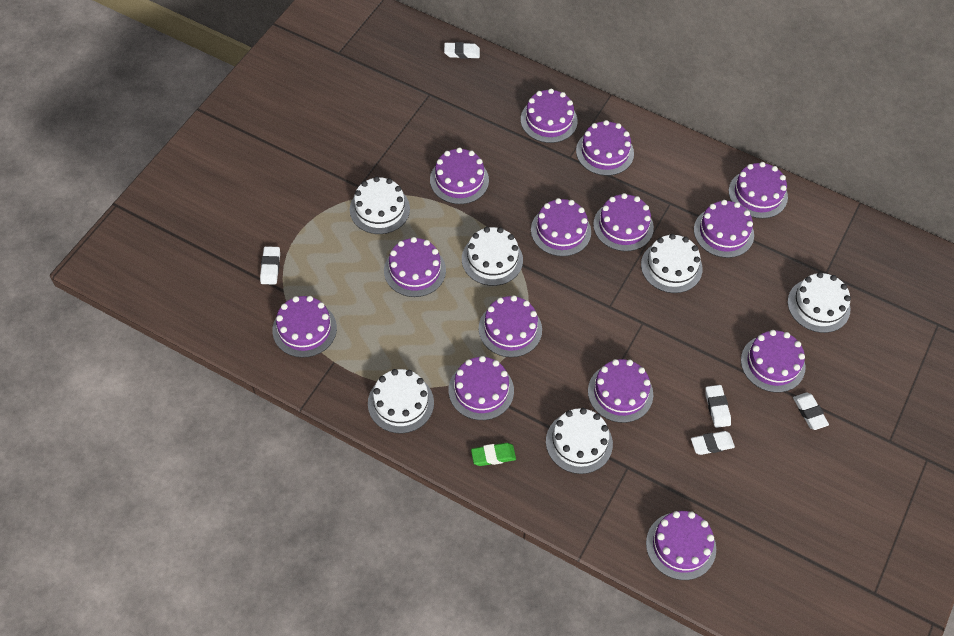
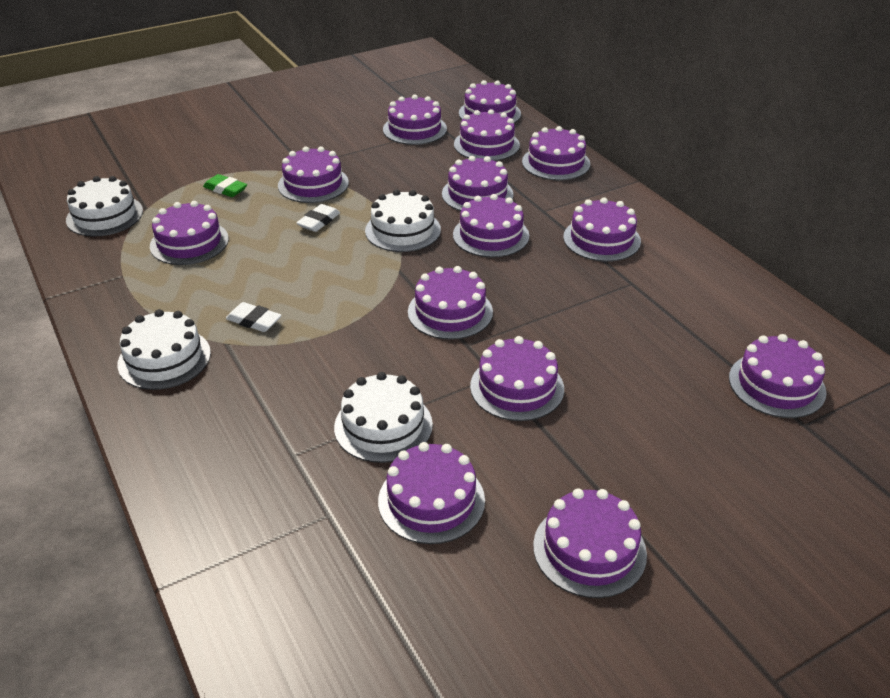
white cake: 6 -> 4
white eraser: 5 -> 2

